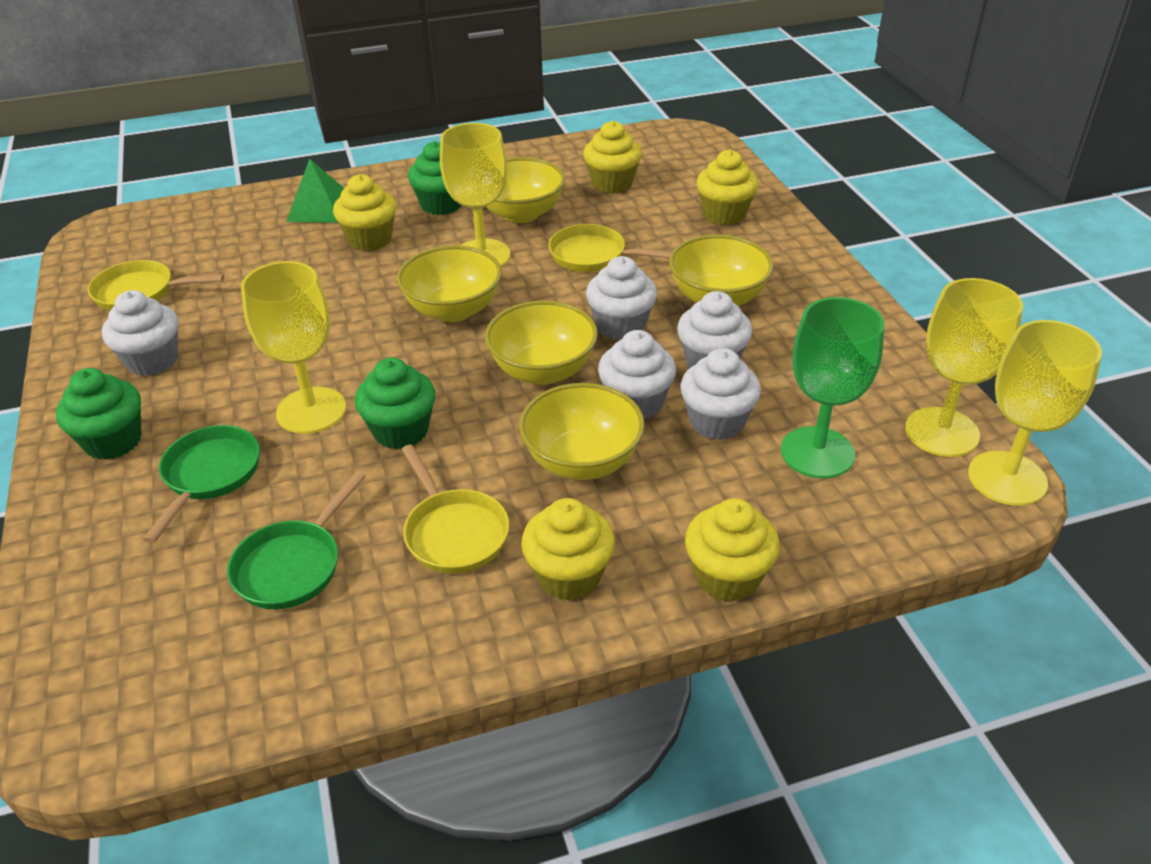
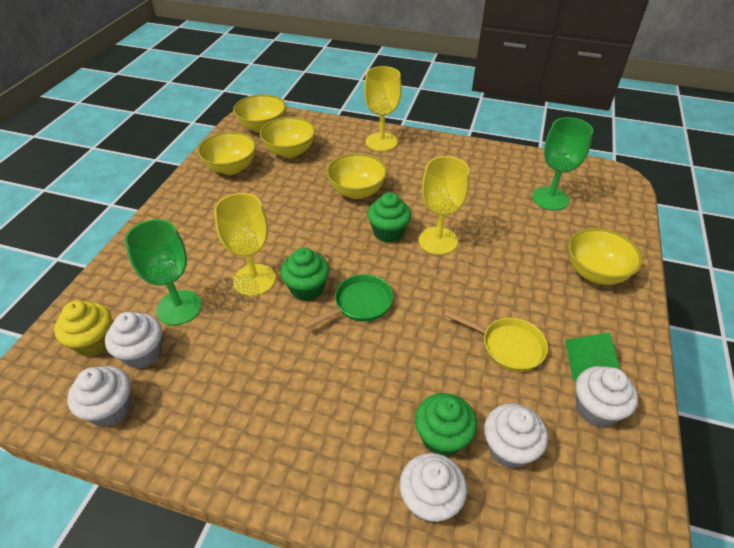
green goblet: 1 -> 2
green pan: 2 -> 1
yellow cupcake: 5 -> 1
yellow goblet: 4 -> 3
yellow pan: 3 -> 1

